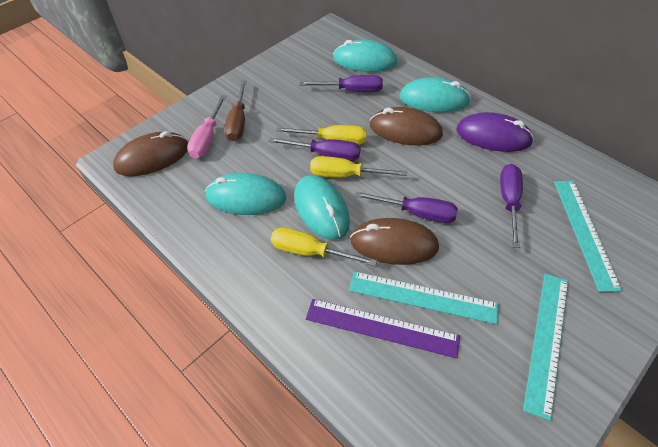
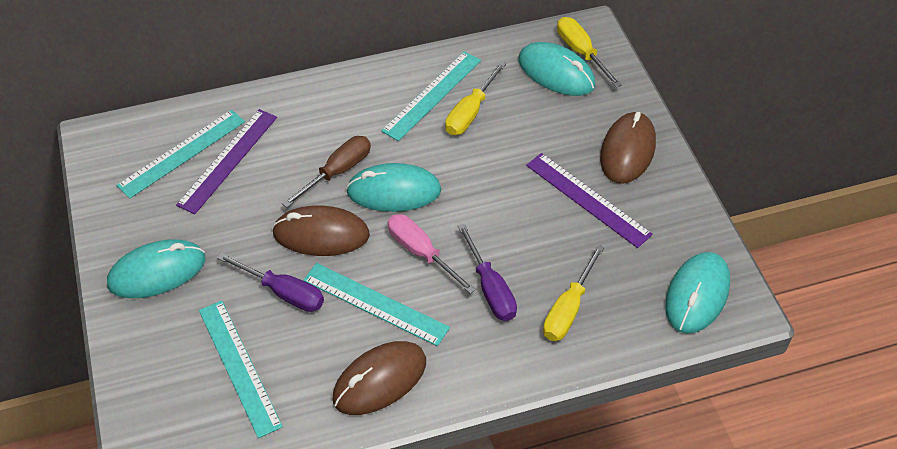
purple mouse: 1 -> 0
purple ruler: 1 -> 2
purple screwdriver: 4 -> 2
turquoise ruler: 3 -> 4

